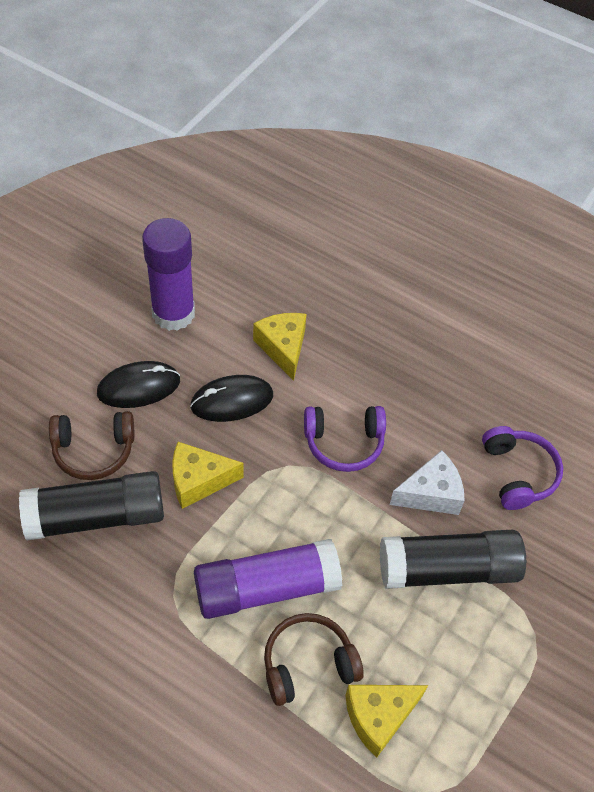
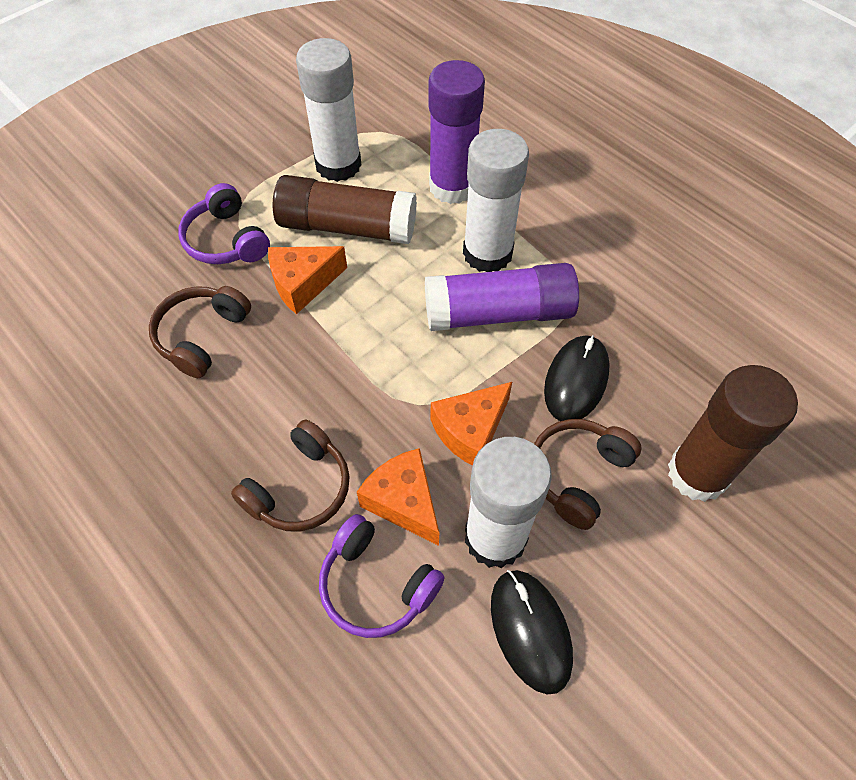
black glue stick: 2 -> 0
brown glue stick: 0 -> 2
brown headphones: 2 -> 3
orange cheese: 0 -> 3
white cheese: 1 -> 0
white glue stick: 0 -> 3
yellow cheese: 3 -> 0

